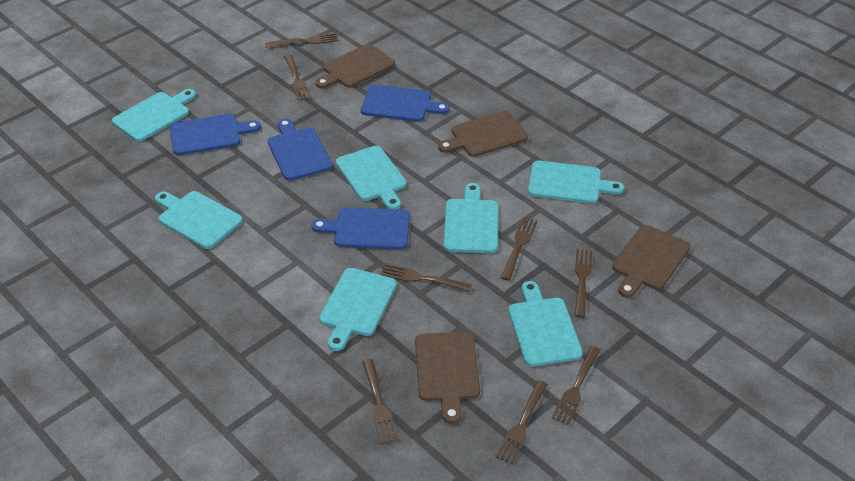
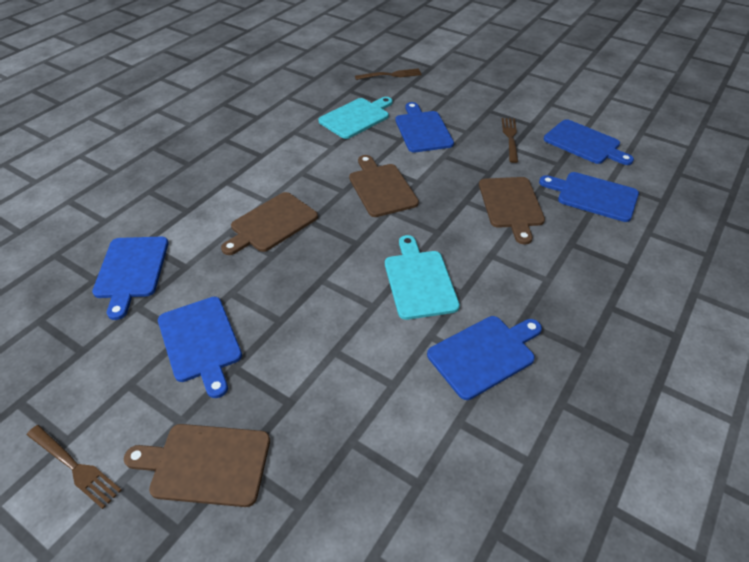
blue cutting board: 4 -> 6
brown fork: 8 -> 3
turquoise cutting board: 7 -> 2

